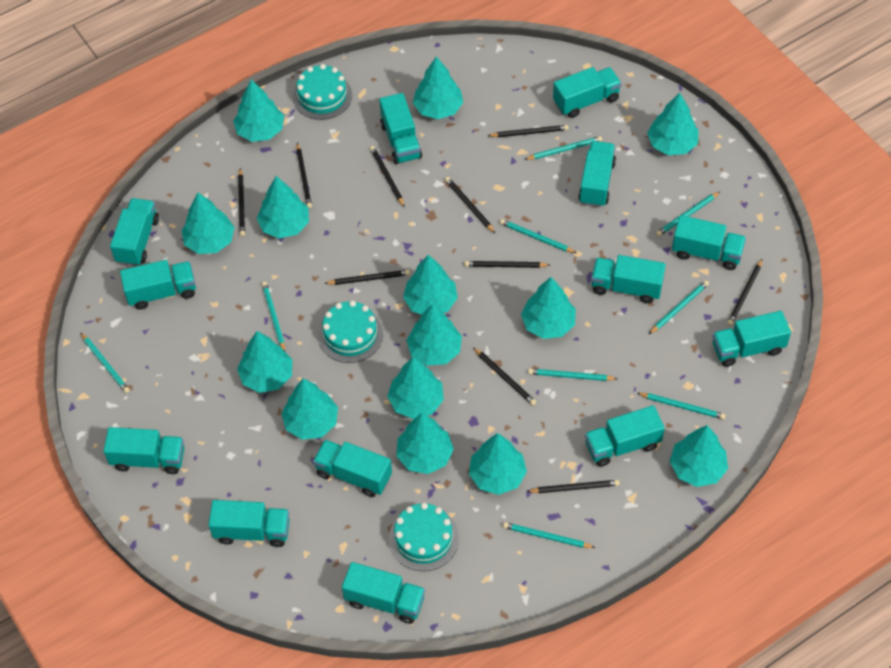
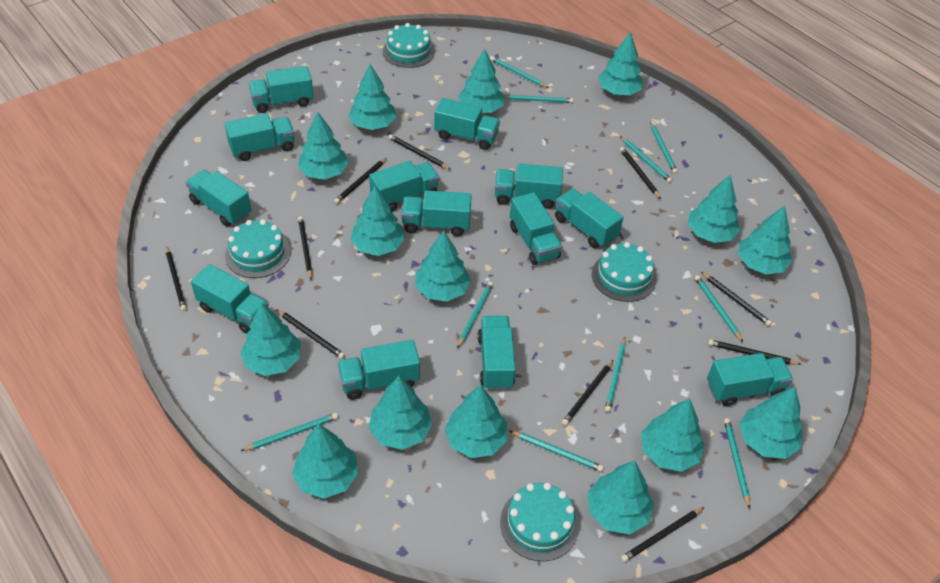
turquoise cake: 3 -> 4
turquoise pencil: 9 -> 10
turquoise tree: 14 -> 15

